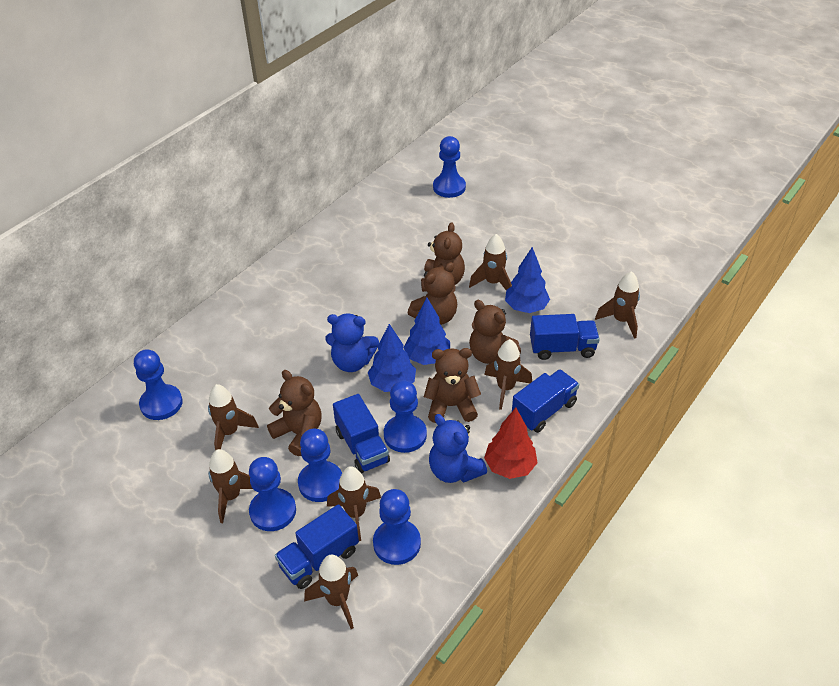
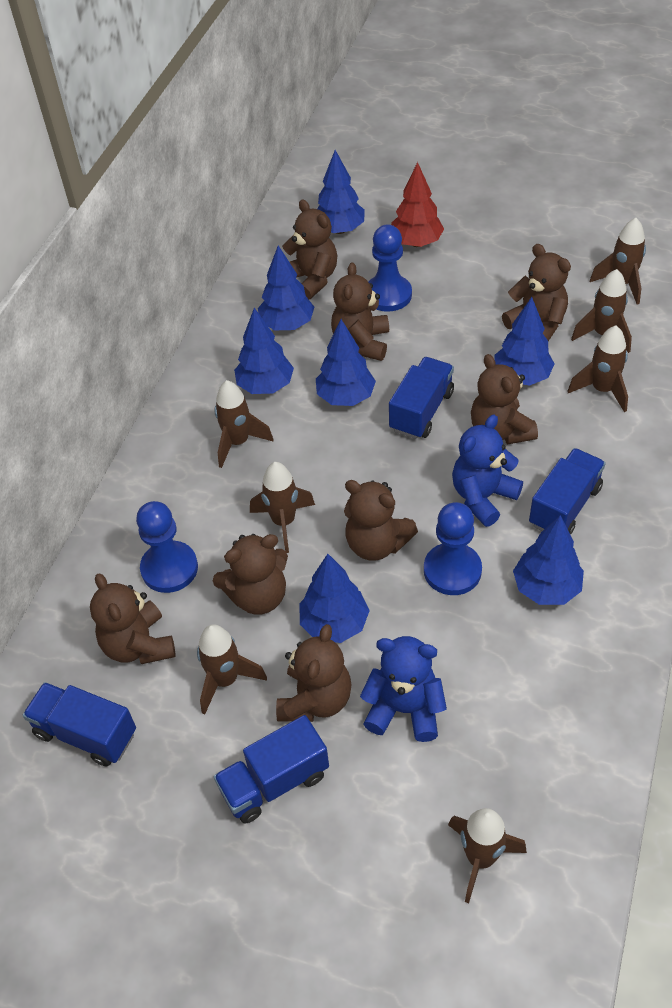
blue pawn: 6 -> 3
blue tree: 3 -> 7
brown teddy bear: 5 -> 8

